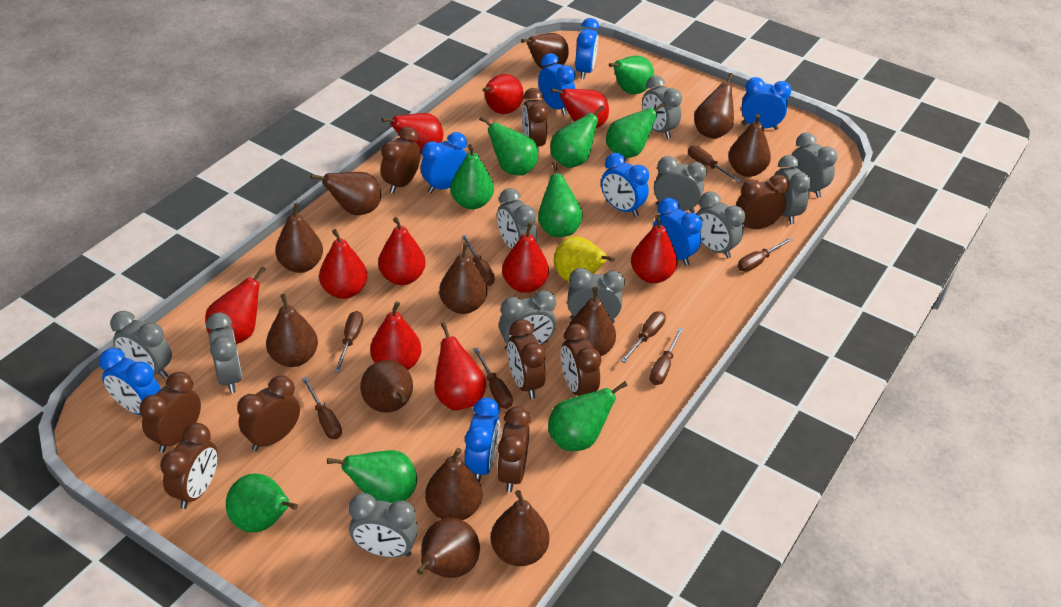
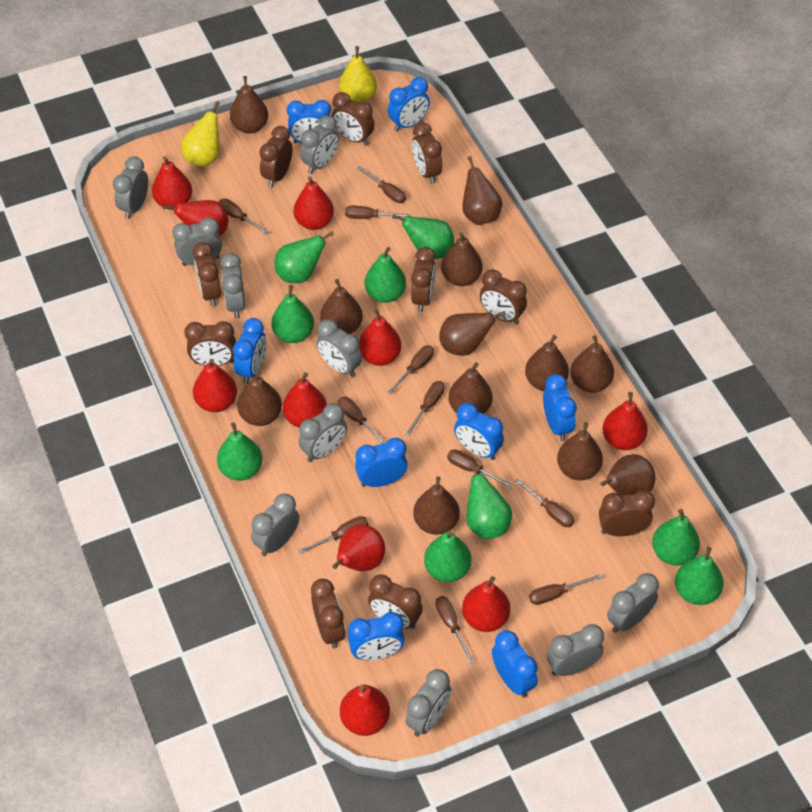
brown clock: 9 -> 10
brown screwdriver: 8 -> 11
grey clock: 11 -> 10
yellow pear: 1 -> 2

